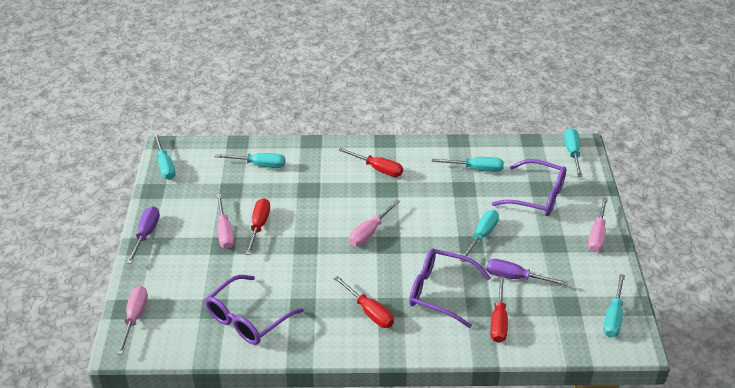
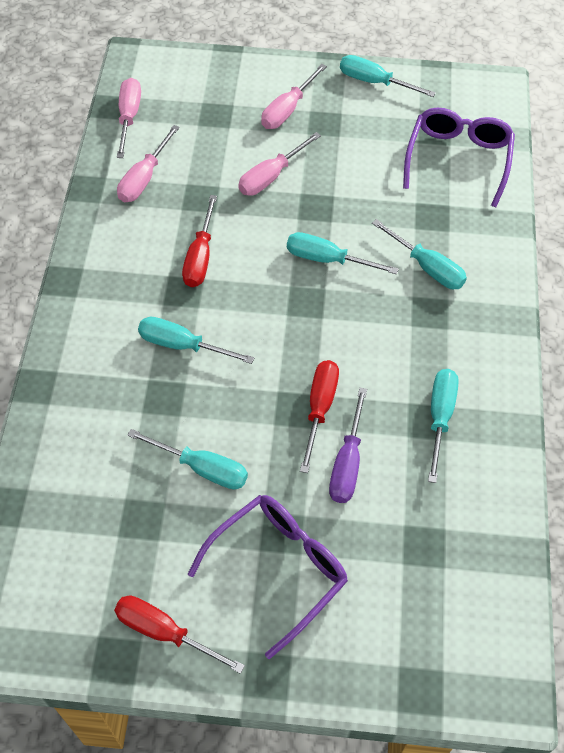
purple glasses: 3 -> 2
purple screwdriver: 2 -> 1
red screwdriver: 4 -> 3

